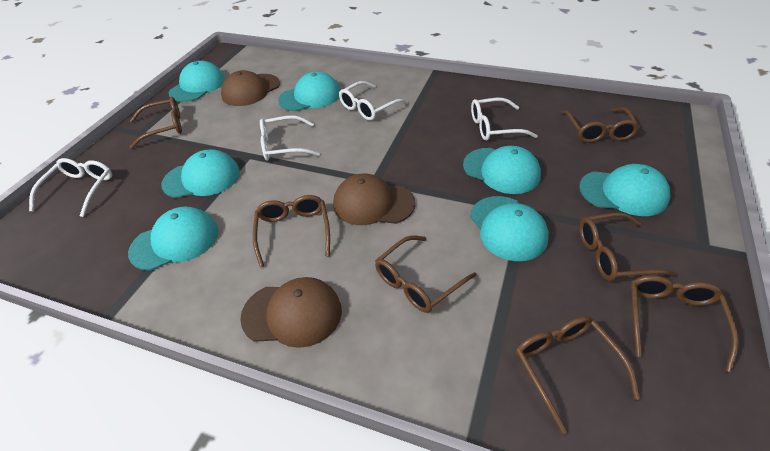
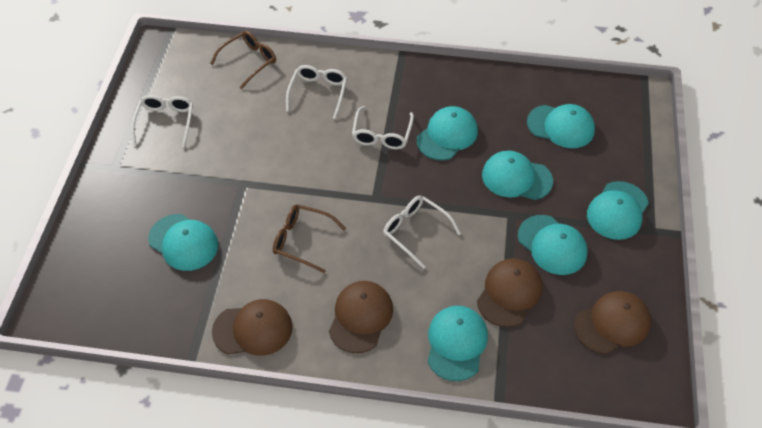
brown cap: 3 -> 4
brown glasses: 7 -> 2

